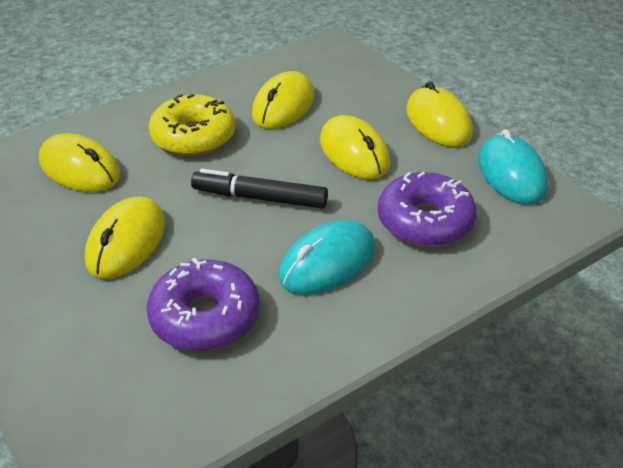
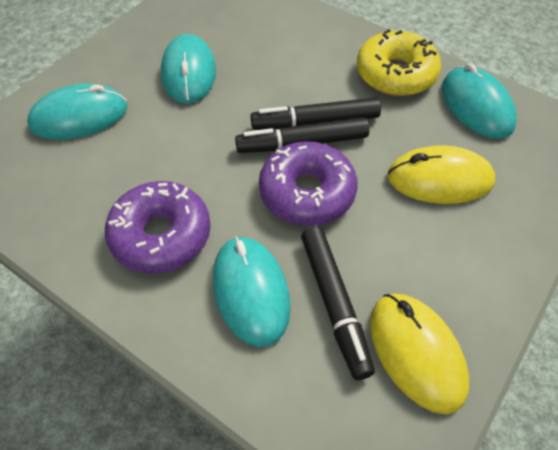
black marker: 1 -> 3
turquoise mouse: 2 -> 4
yellow mouse: 5 -> 2

